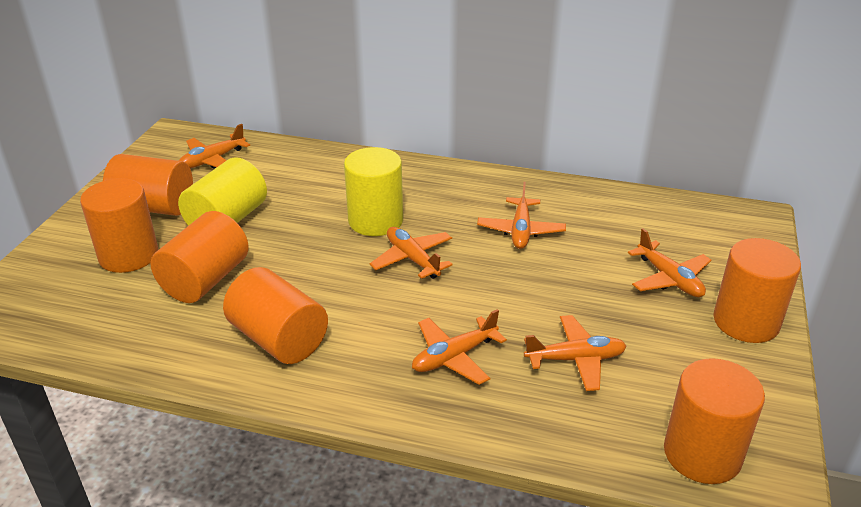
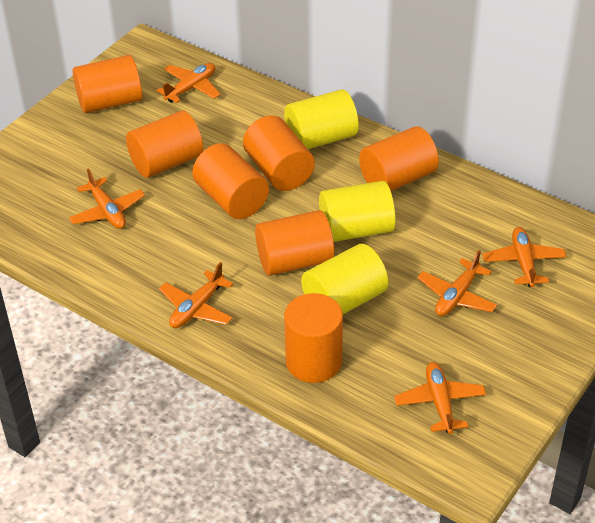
orange cylinder: 6 -> 7
yellow cylinder: 2 -> 3

